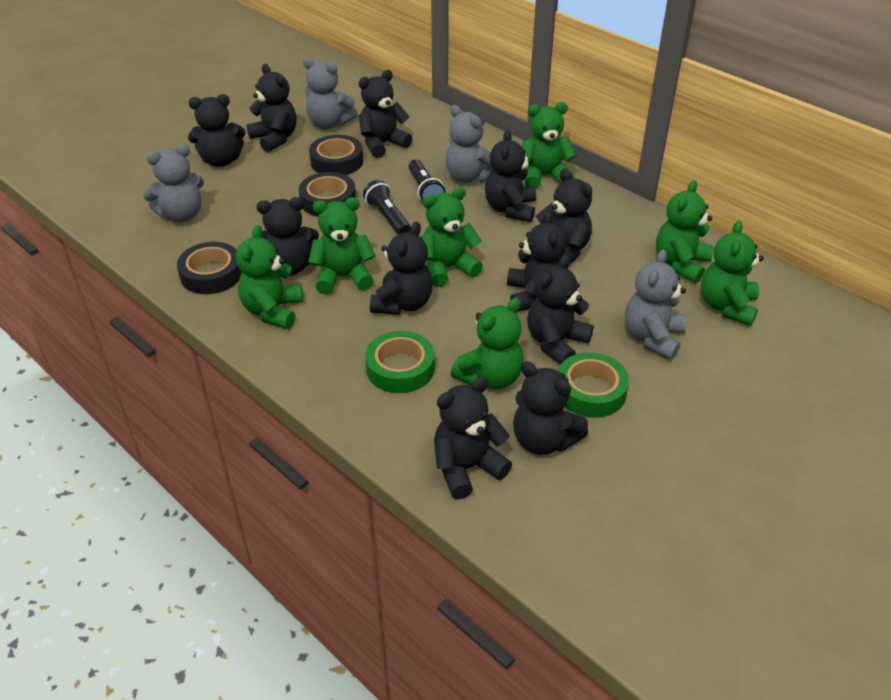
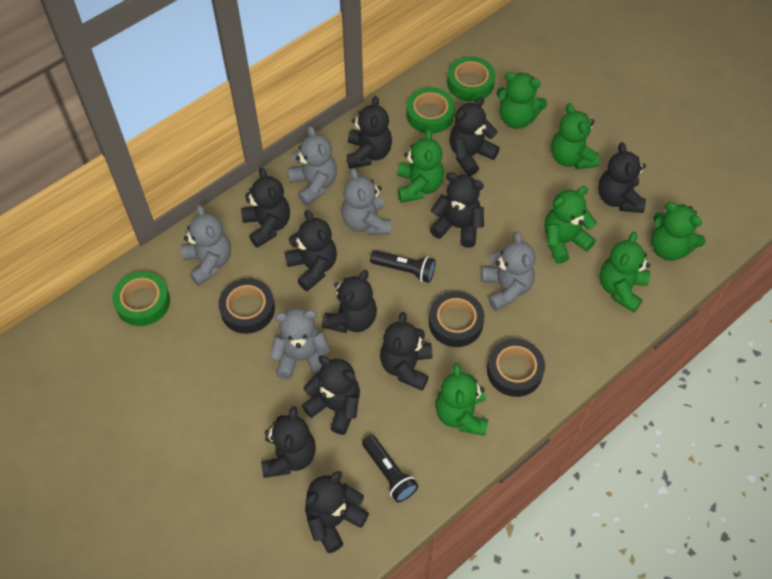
green tape: 2 -> 3
grey teddy bear: 4 -> 5

